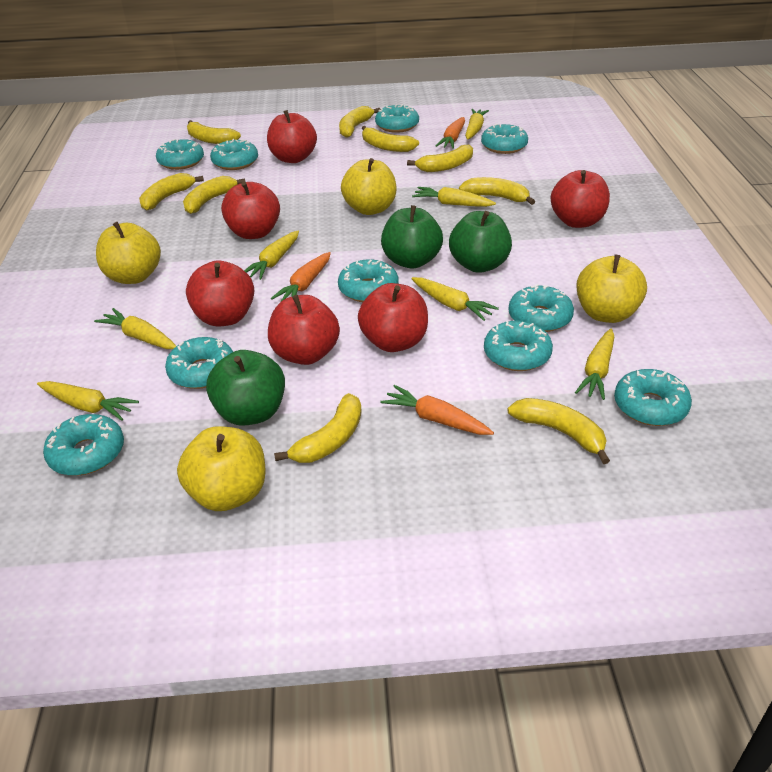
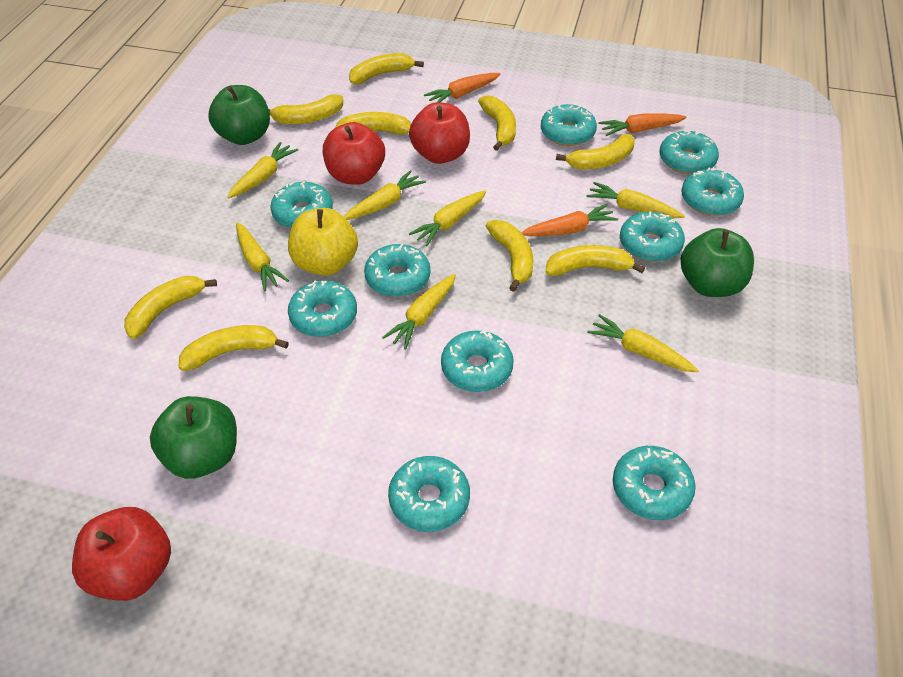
red apple: 6 -> 3
yellow apple: 4 -> 1

